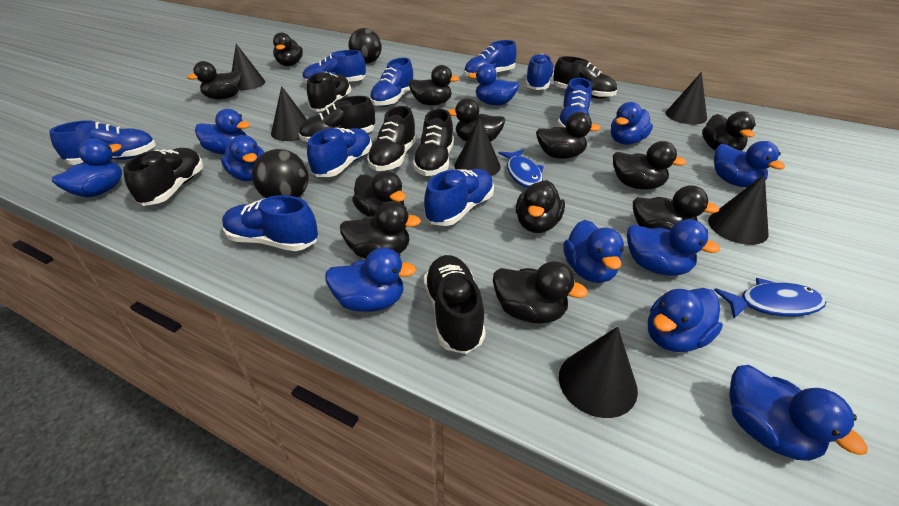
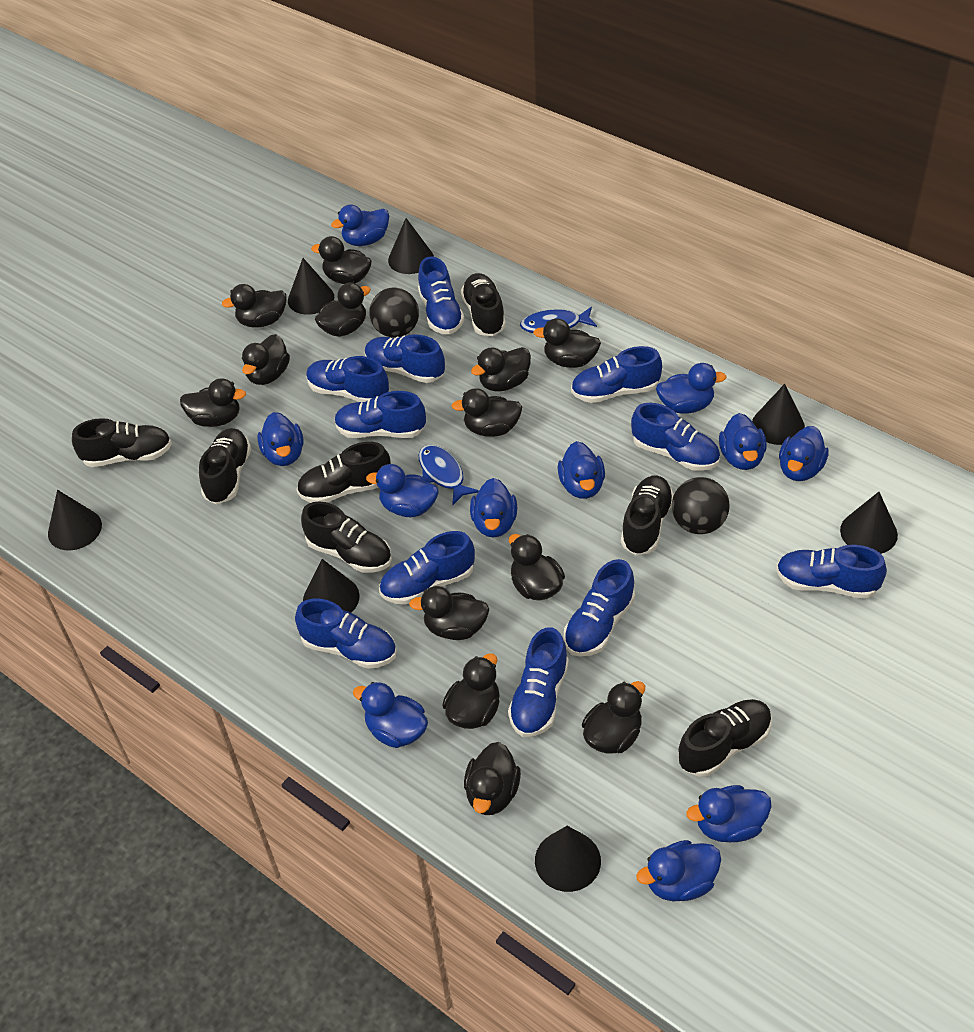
black cone: 6 -> 7
black duck: 12 -> 13
blue shoe: 9 -> 11

